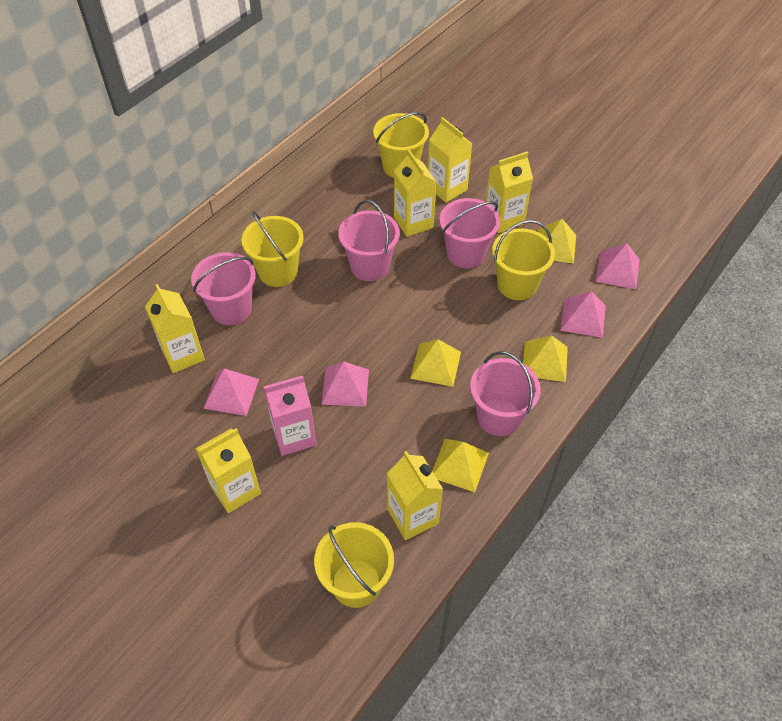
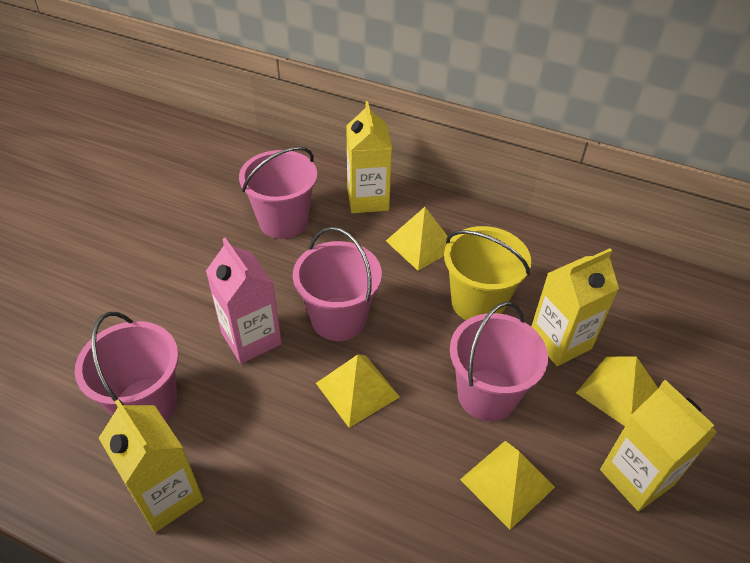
pink pyramid: 4 -> 0
yellow bucket: 4 -> 1
yellow carton: 6 -> 4

